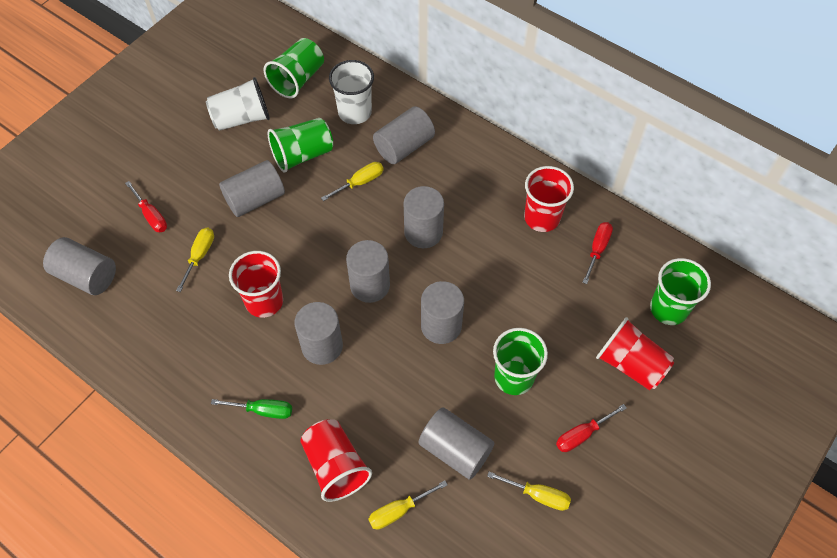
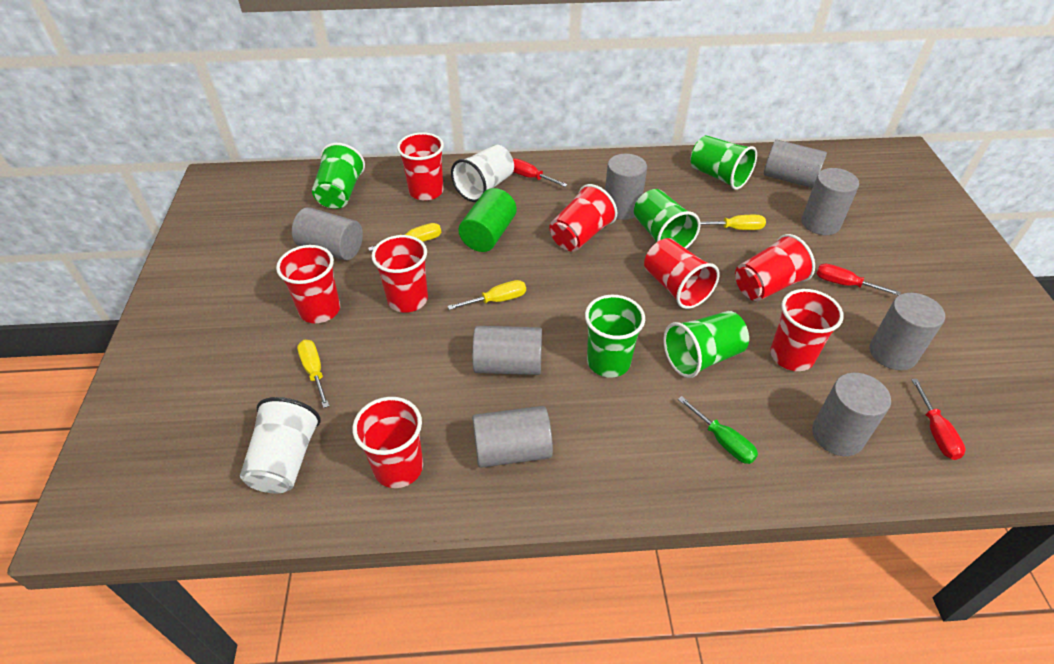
green cup: 4 -> 5
green cylinder: 0 -> 1
red cup: 4 -> 8

